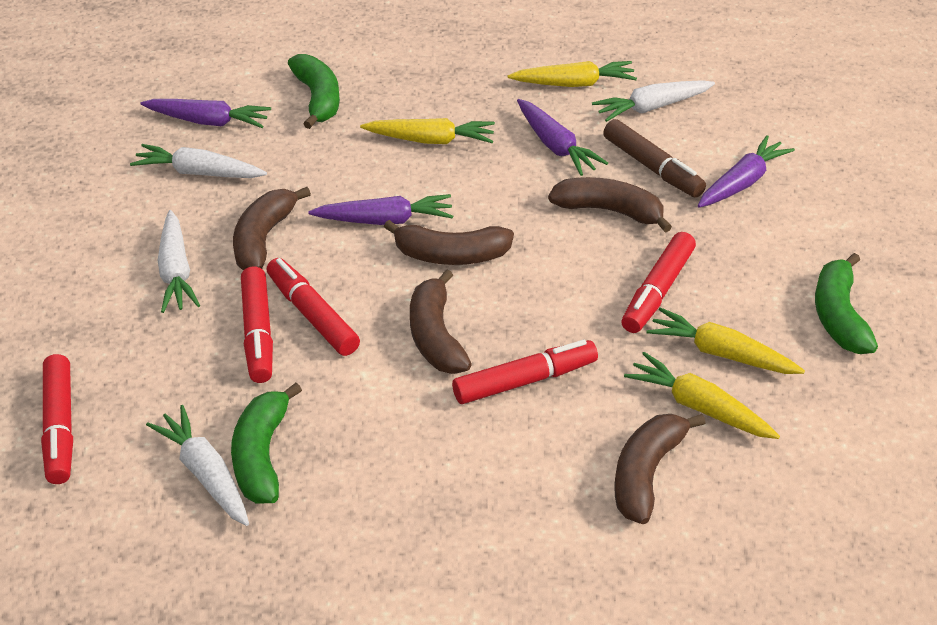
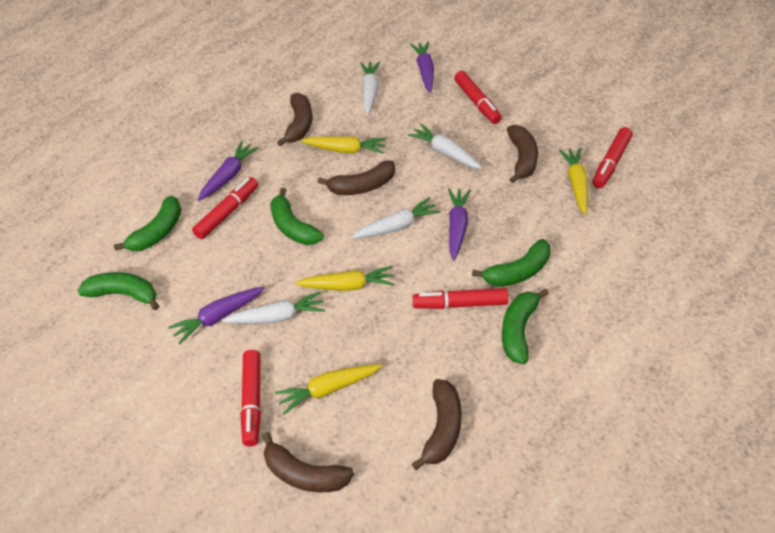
brown marker: 1 -> 0
green banana: 3 -> 5

